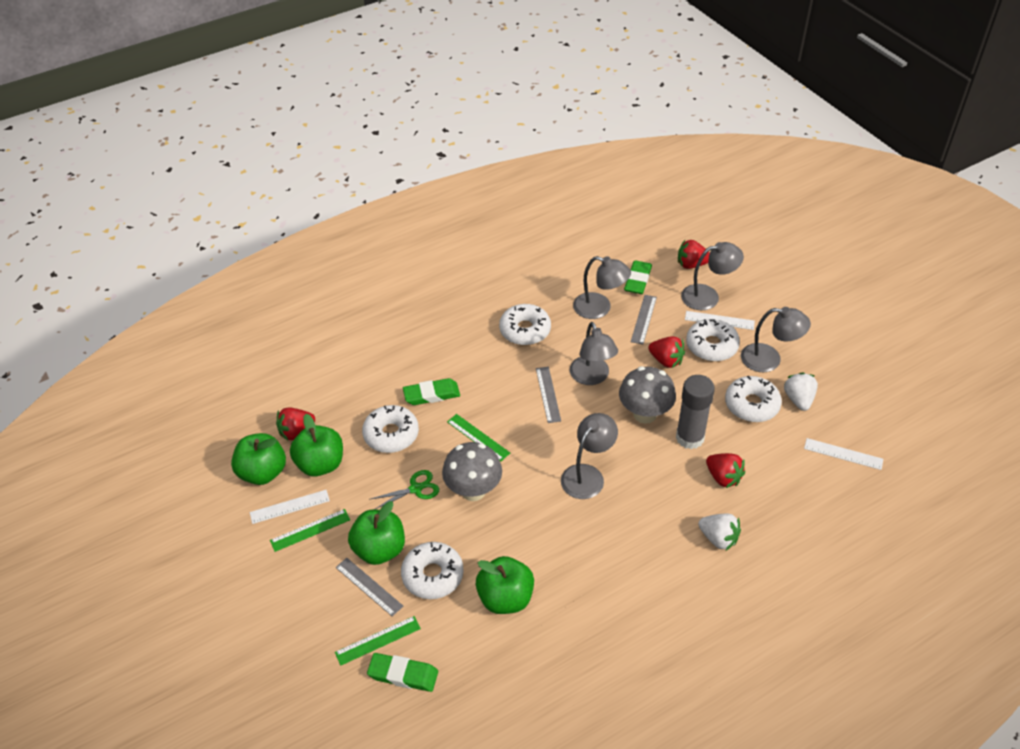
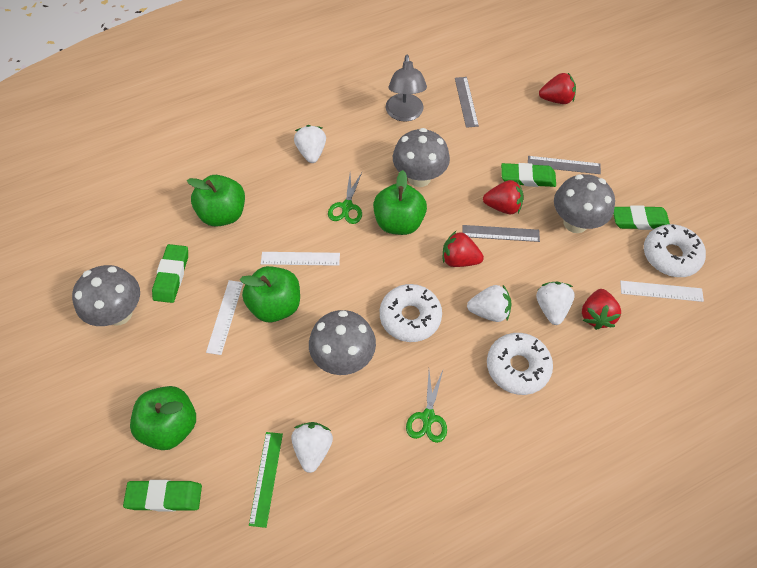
green eraser: 3 -> 4
green ruler: 3 -> 1
green scissors: 1 -> 2
grey glue stick: 1 -> 0
grey lamp: 5 -> 1
grey mushroom: 2 -> 4
white donut: 5 -> 3
white strawberry: 2 -> 4

